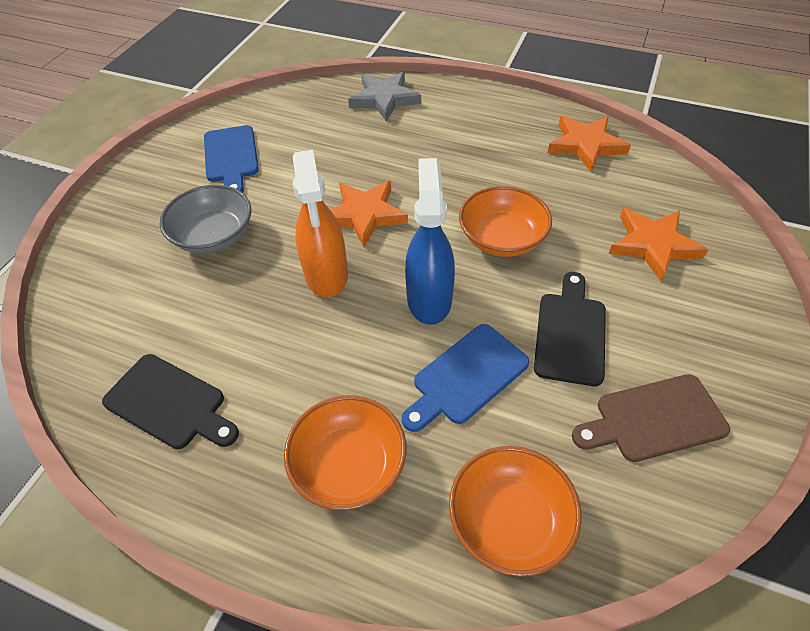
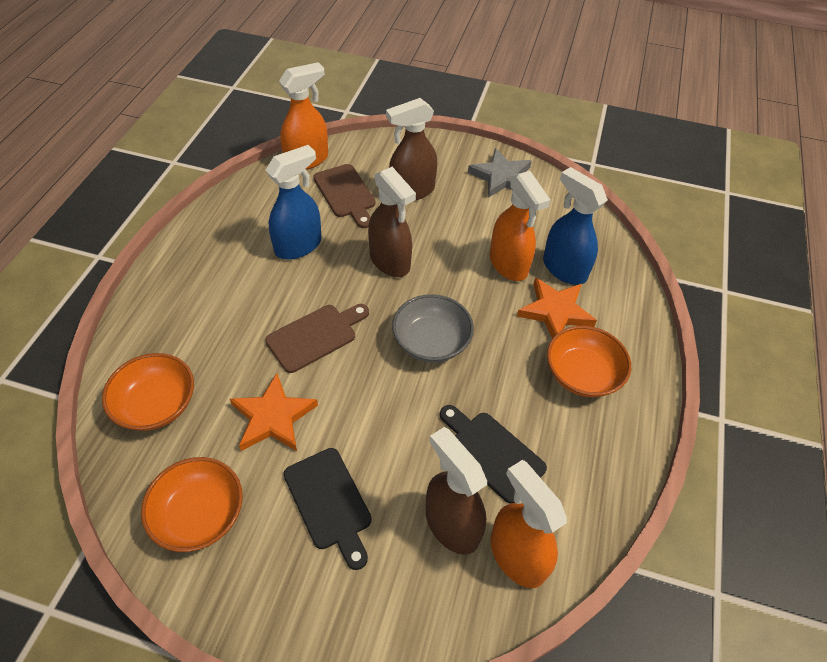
blue cutting board: 2 -> 0
blue spray bottle: 1 -> 2
brown cutting board: 1 -> 2
brown spray bottle: 0 -> 3
orange spray bottle: 1 -> 3
orange star: 3 -> 2

